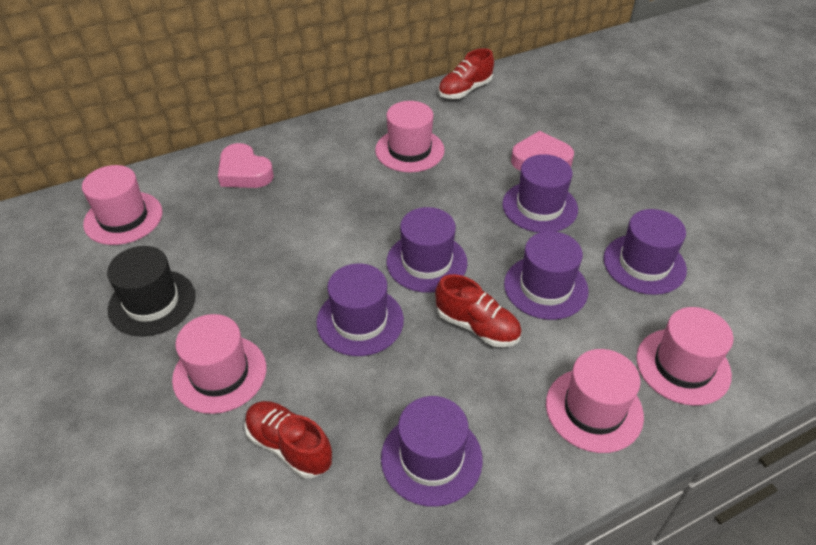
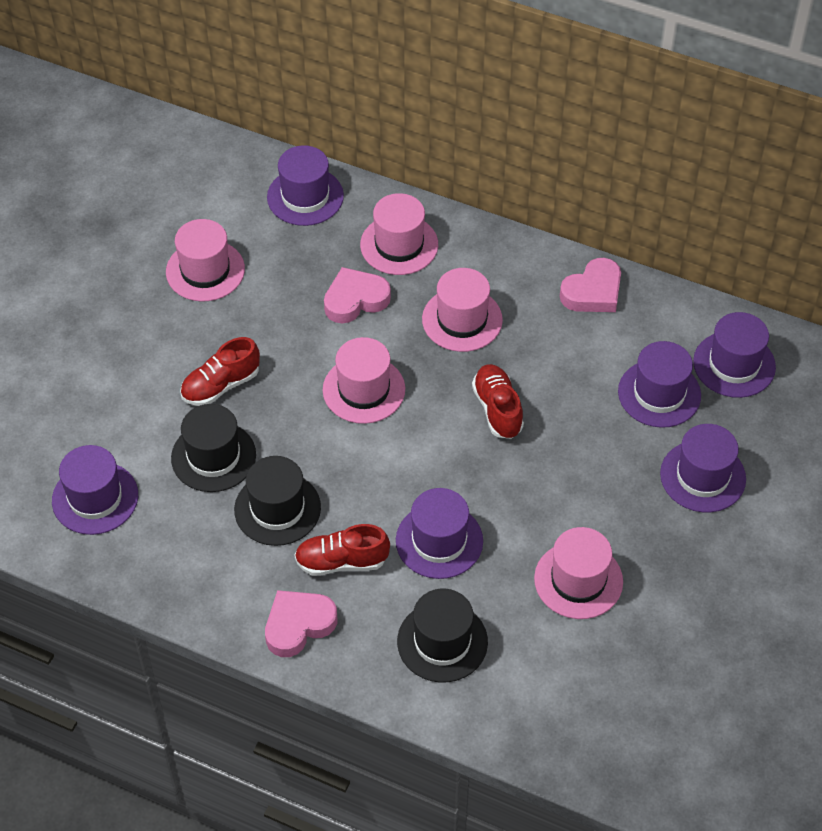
black hat: 1 -> 3
pink heart: 2 -> 3

